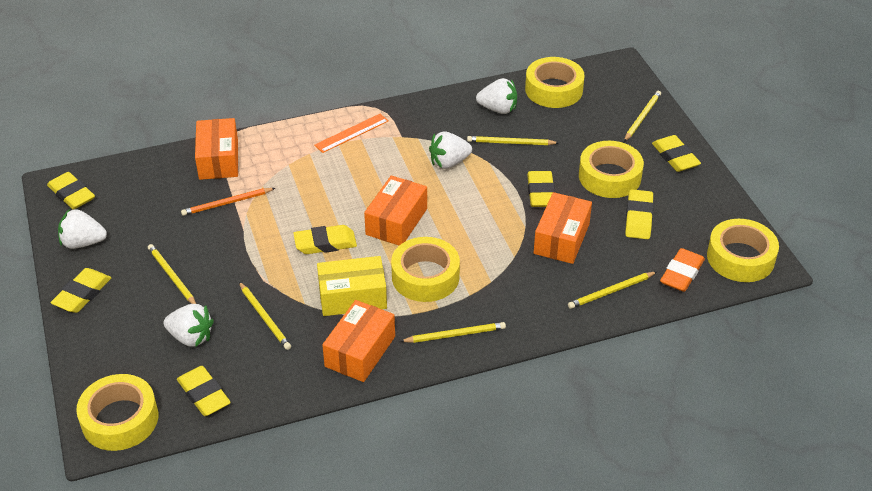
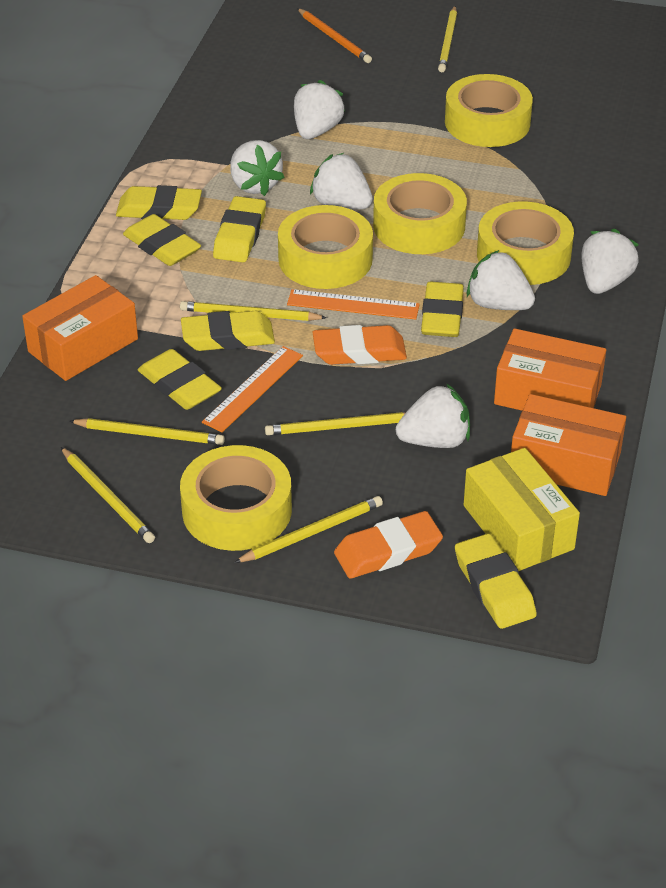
orange box: 4 -> 3
orange eraser: 1 -> 2
orange ruler: 1 -> 2
white strawberry: 4 -> 6

